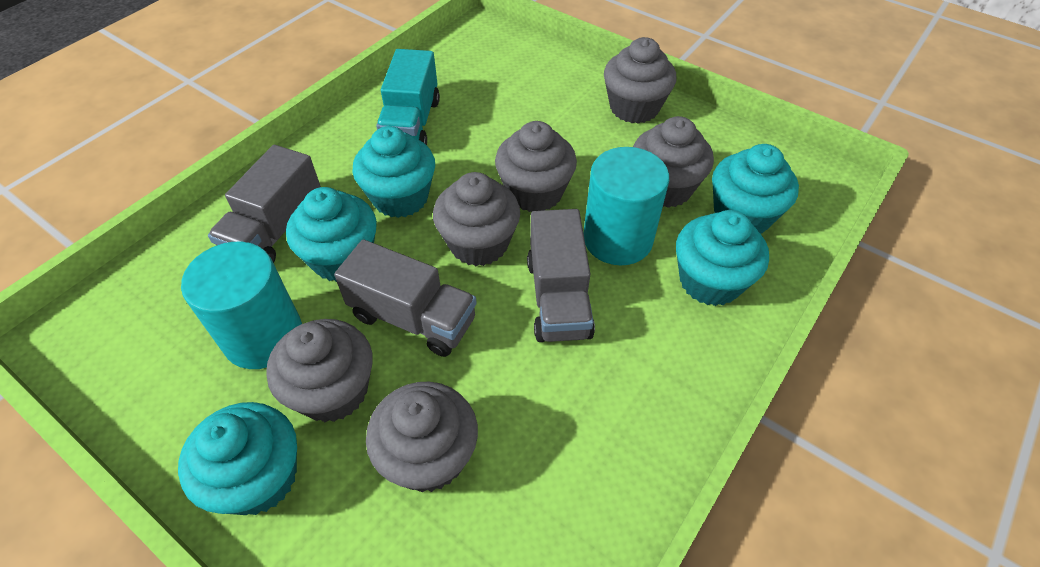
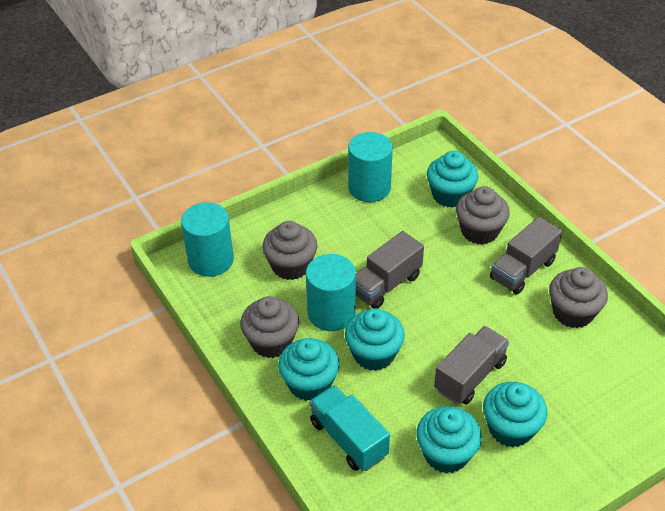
grey cupcake: 6 -> 4
turquoise cylinder: 2 -> 3

